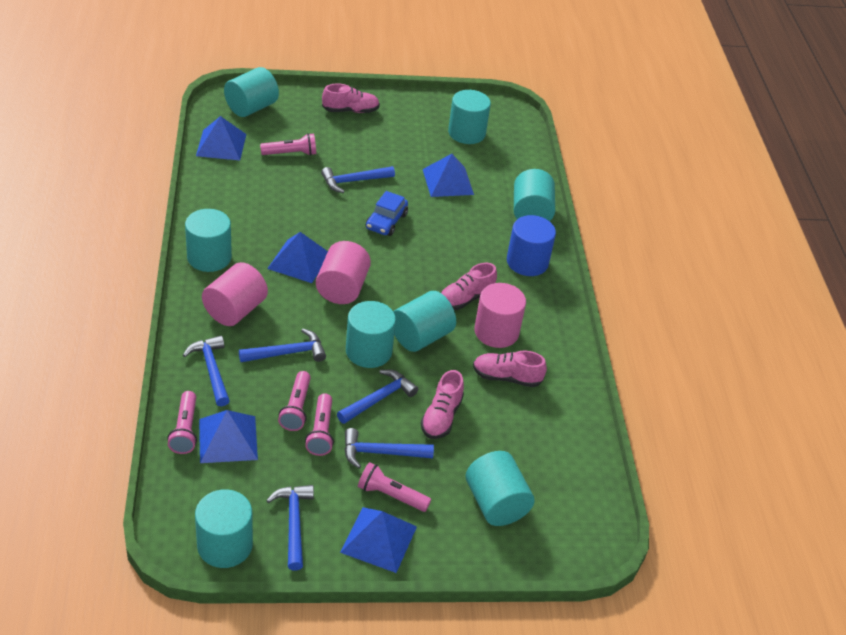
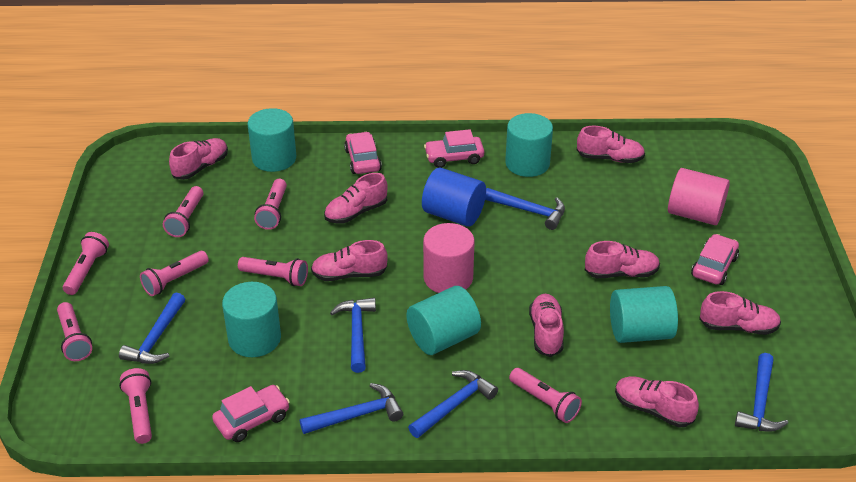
blue car: 1 -> 0
blue pyramid: 5 -> 0
pink car: 0 -> 4
pink cylinder: 3 -> 2
pink flashlight: 5 -> 8
pink shoe: 4 -> 8
turquoise cylinder: 8 -> 5

